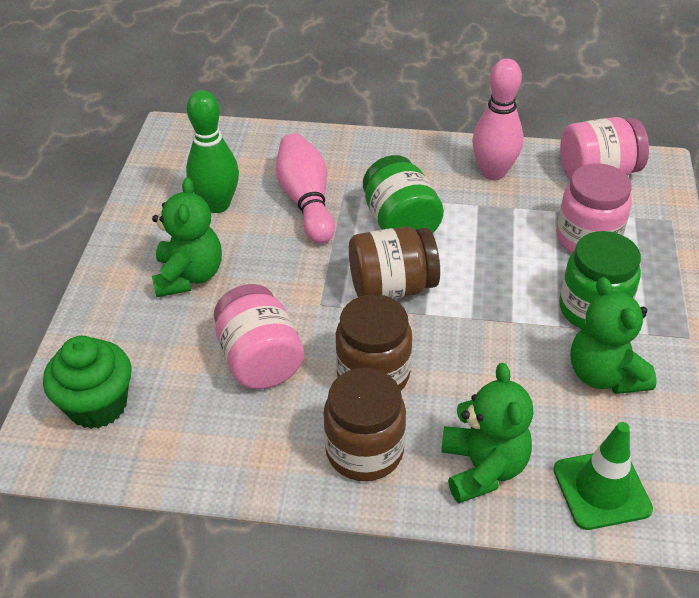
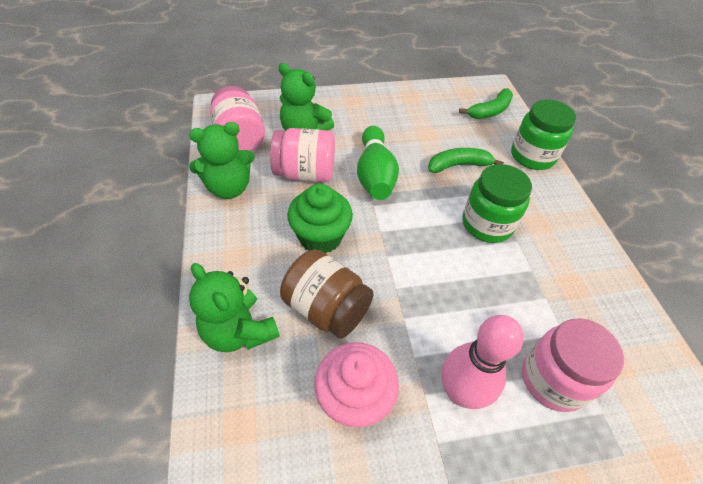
brown jar: 3 -> 1
green banana: 0 -> 2
green traffic cone: 1 -> 0
pink bowling pin: 2 -> 1
pink cupcake: 0 -> 1

